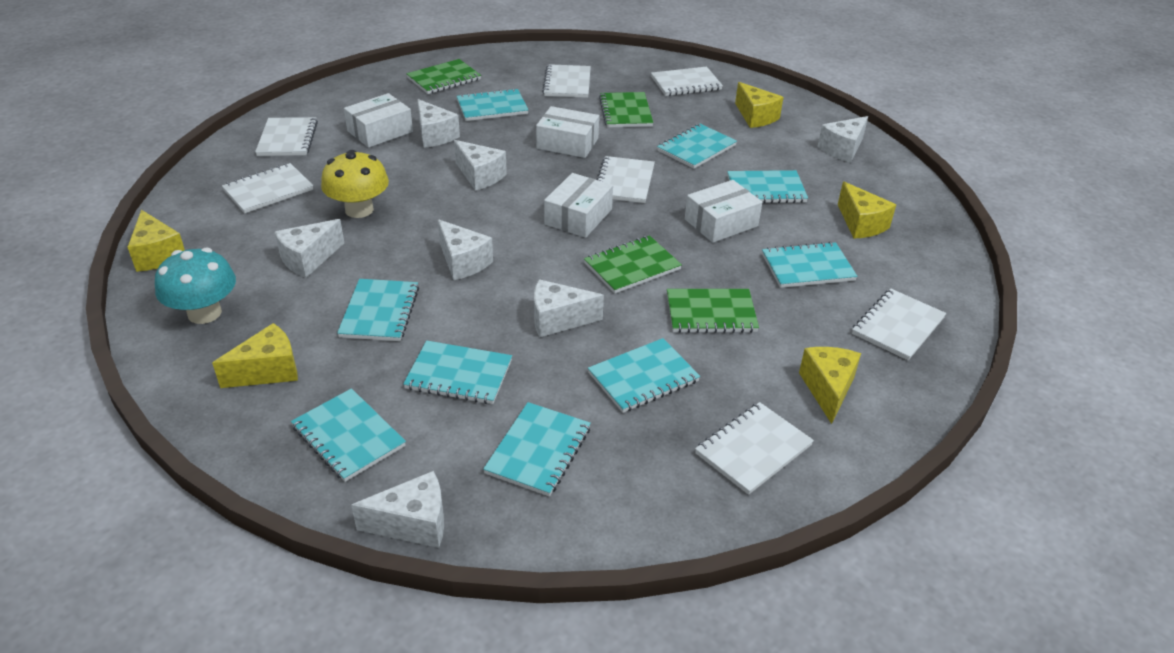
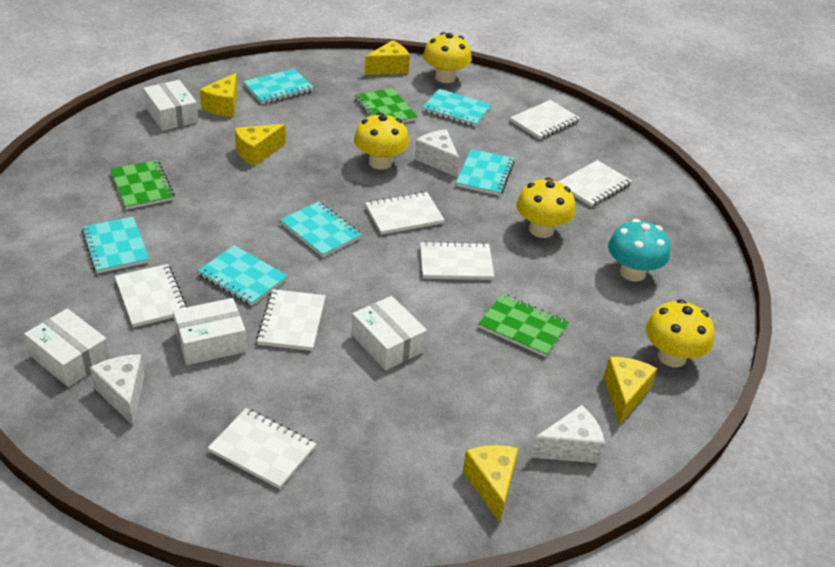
green notebook: 4 -> 3
turquoise notebook: 9 -> 6
white cheese: 7 -> 3
yellow mushroom: 1 -> 4

